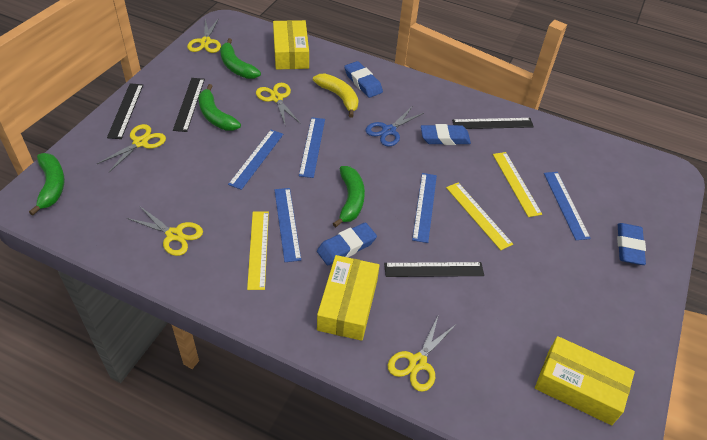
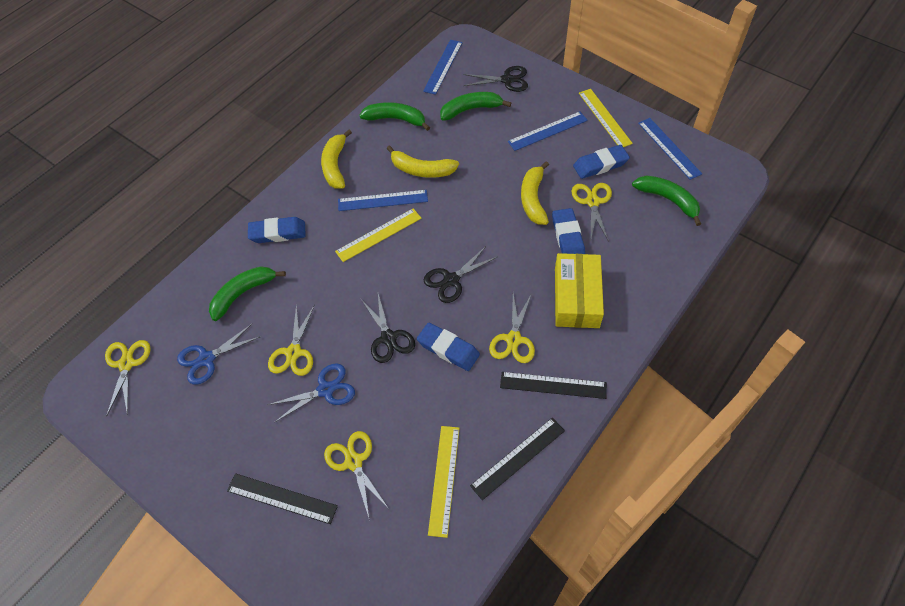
black ruler: 4 -> 3
black scissors: 0 -> 3
blue ruler: 5 -> 4
blue scissors: 1 -> 2
yellow banana: 1 -> 3
yellow box: 3 -> 1

